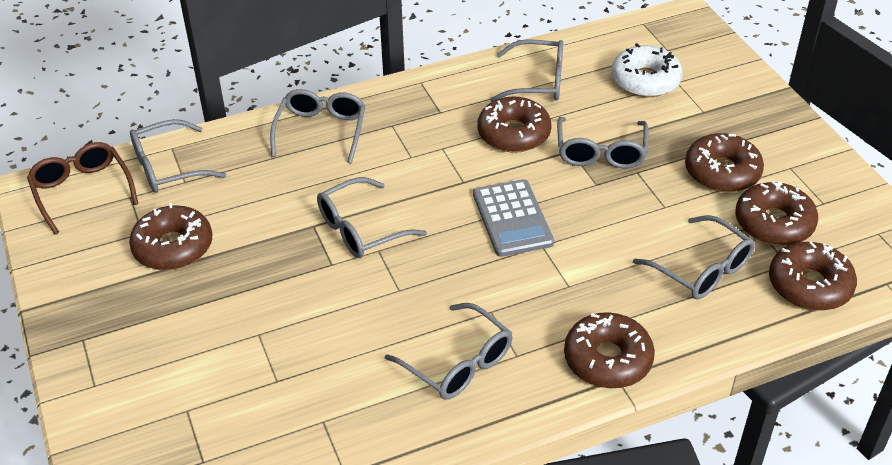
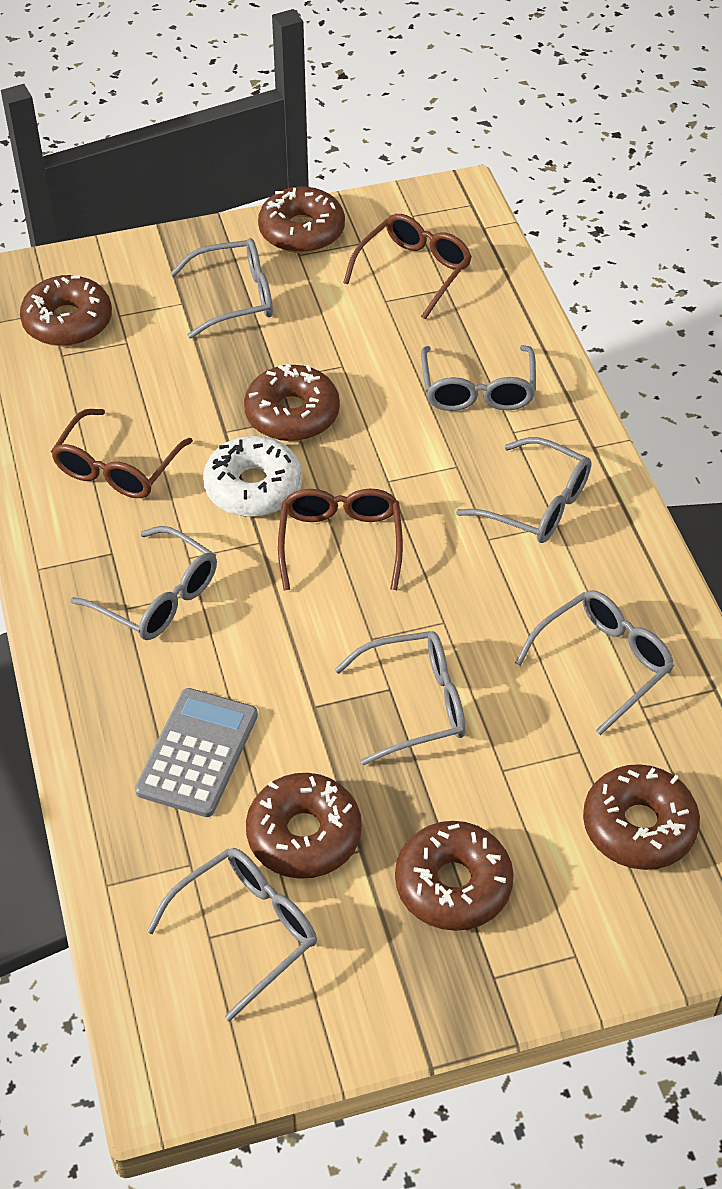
brown glasses: 1 -> 3

